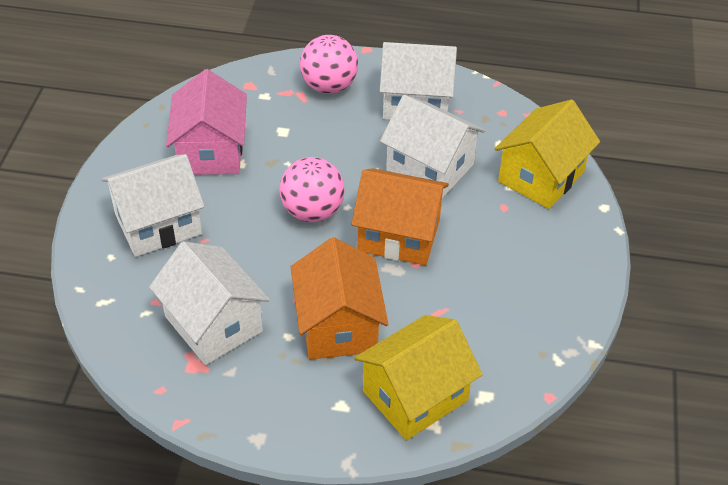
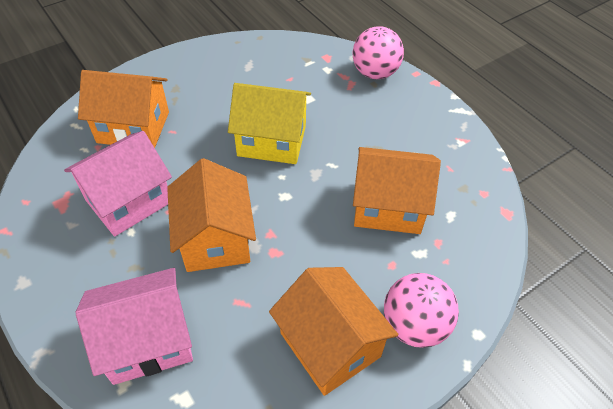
orange house: 2 -> 4
pink house: 1 -> 2
white house: 4 -> 0
yellow house: 2 -> 1

